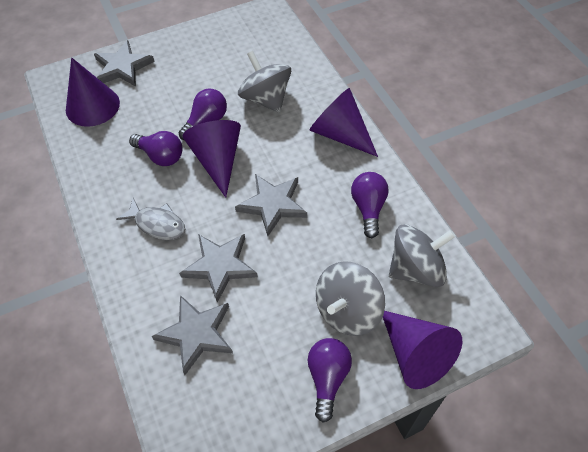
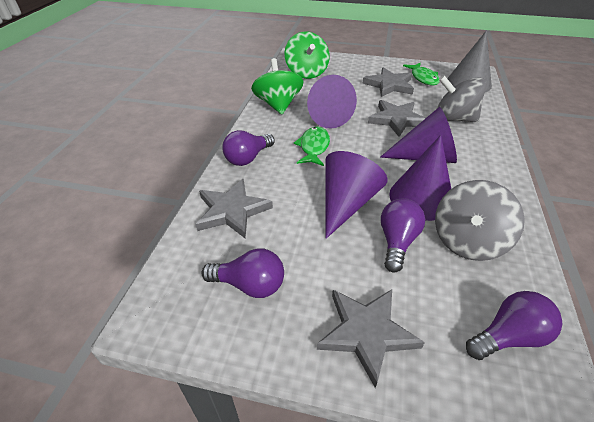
green fish: 0 -> 2
green spinning top: 0 -> 2
grey cone: 0 -> 1
grey fish: 1 -> 0
grey spinning top: 3 -> 2

